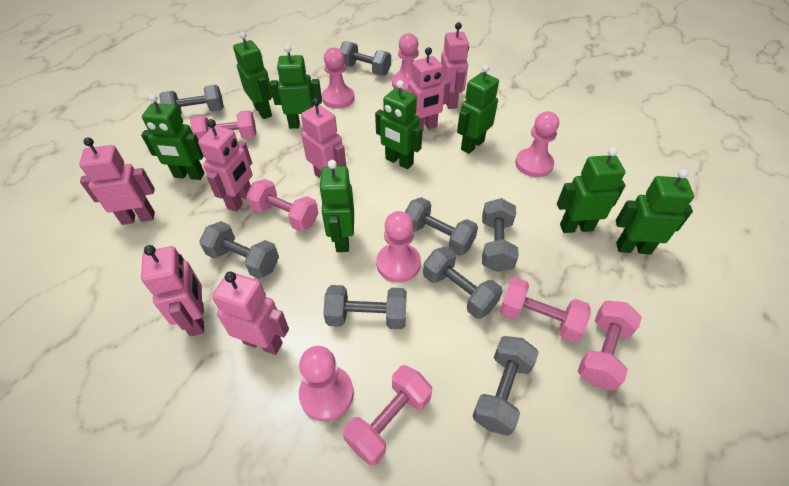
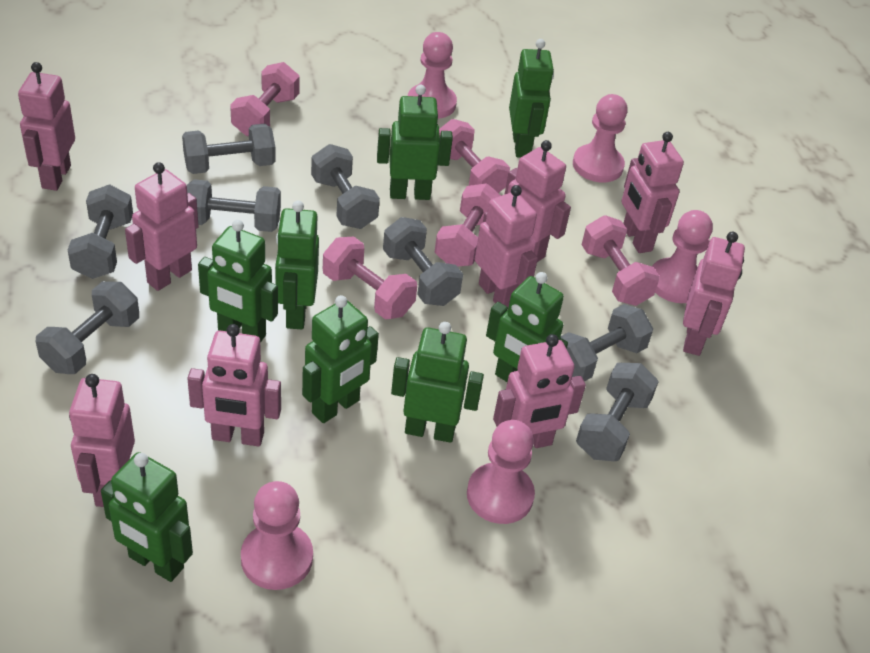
pink robot: 7 -> 9

